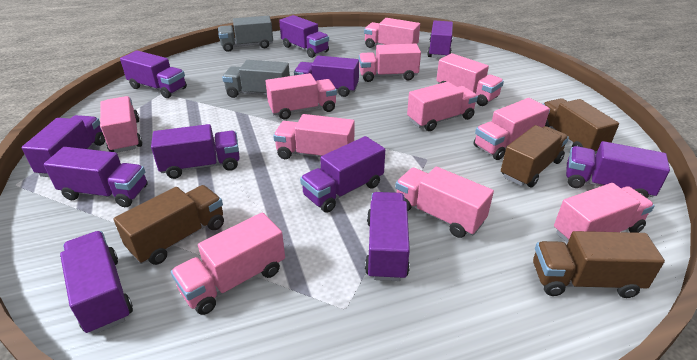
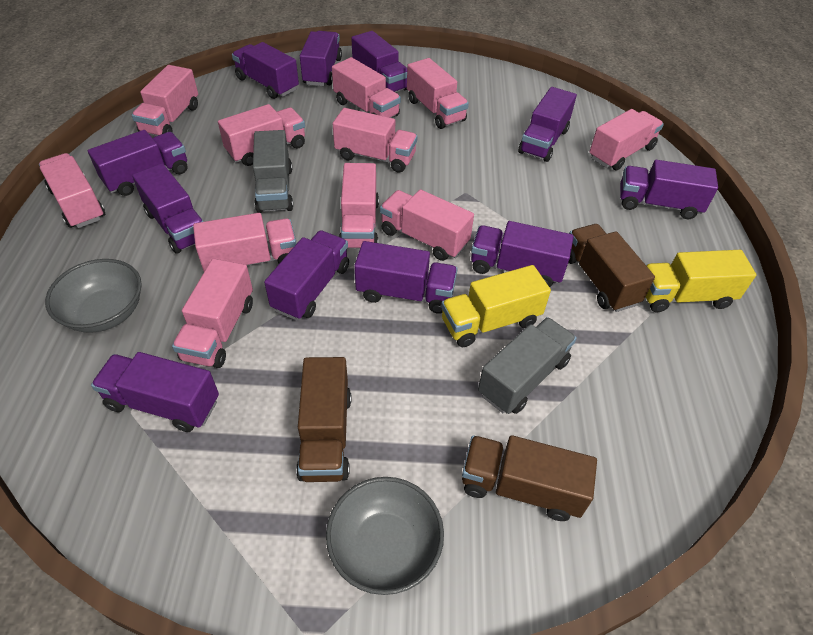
brown truck: 4 -> 3
grey bowl: 0 -> 2
yellow truck: 0 -> 2

